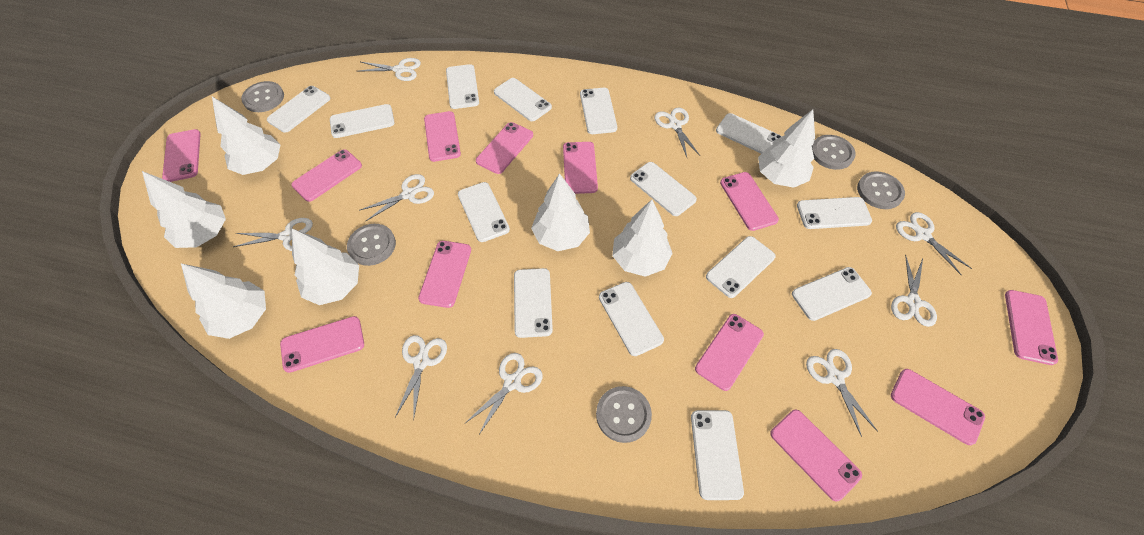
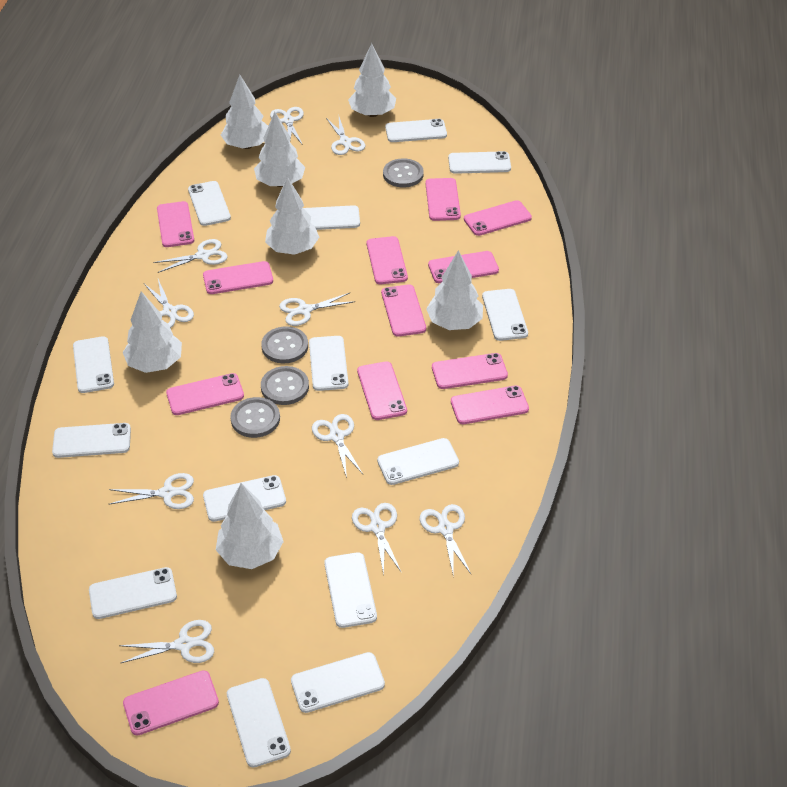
grey button: 5 -> 4
white scissors: 9 -> 10

